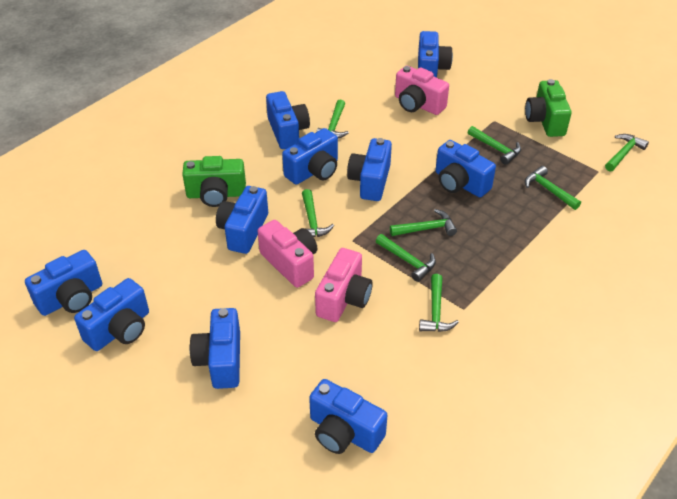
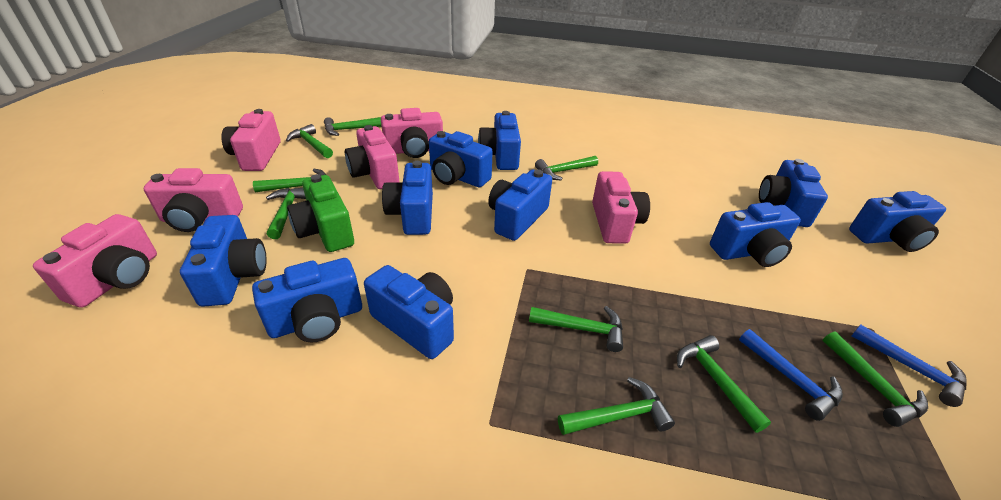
blue hammer: 0 -> 2
green camera: 2 -> 1
green hammer: 8 -> 9
pink camera: 3 -> 6

